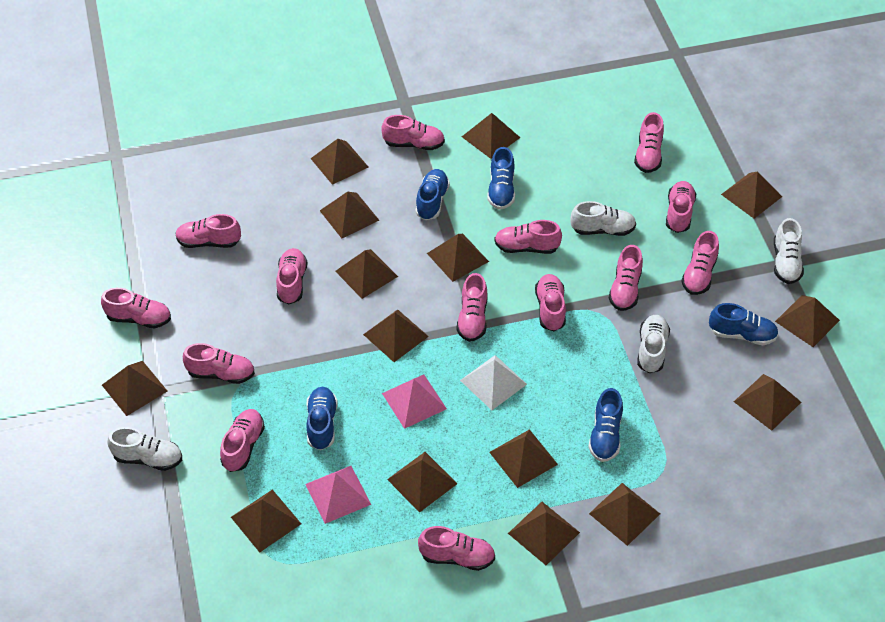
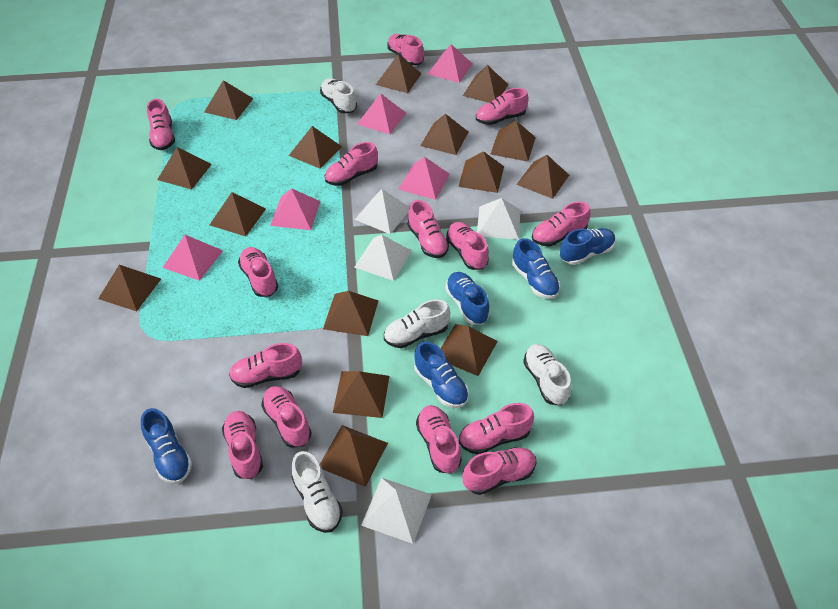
pink pyramid: 2 -> 5
white pyramid: 1 -> 4

